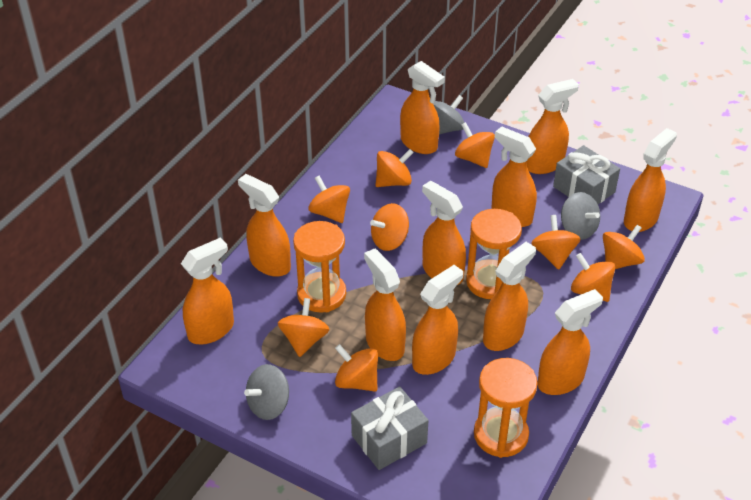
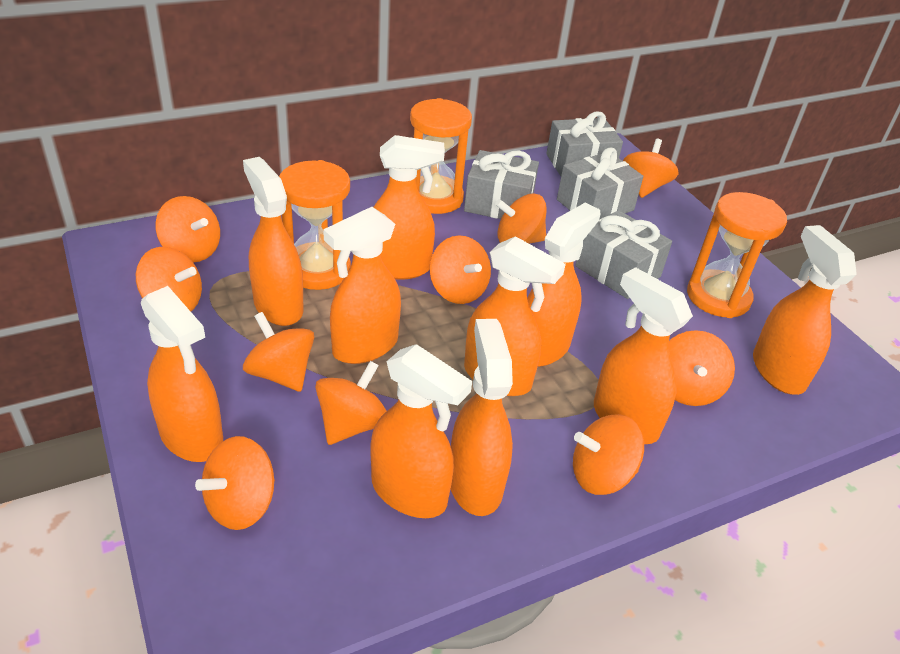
grey gift: 2 -> 4
grey spinning top: 3 -> 0
orange spinning top: 9 -> 10
orange spray bottle: 11 -> 10

